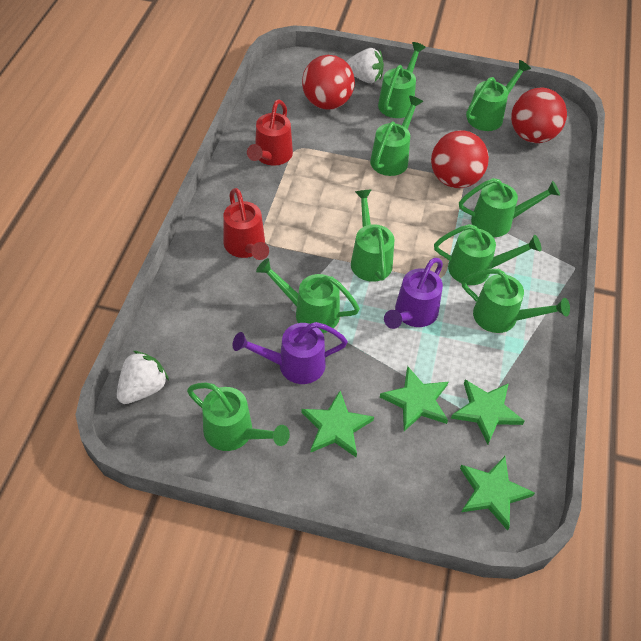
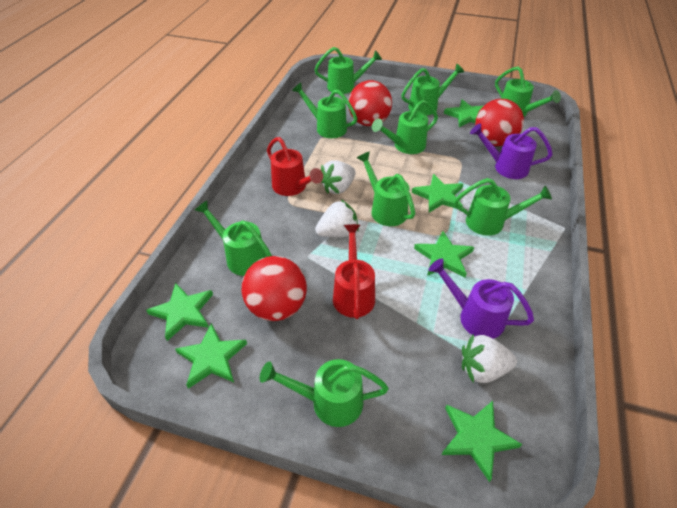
green star: 4 -> 6
white strawberry: 2 -> 3

